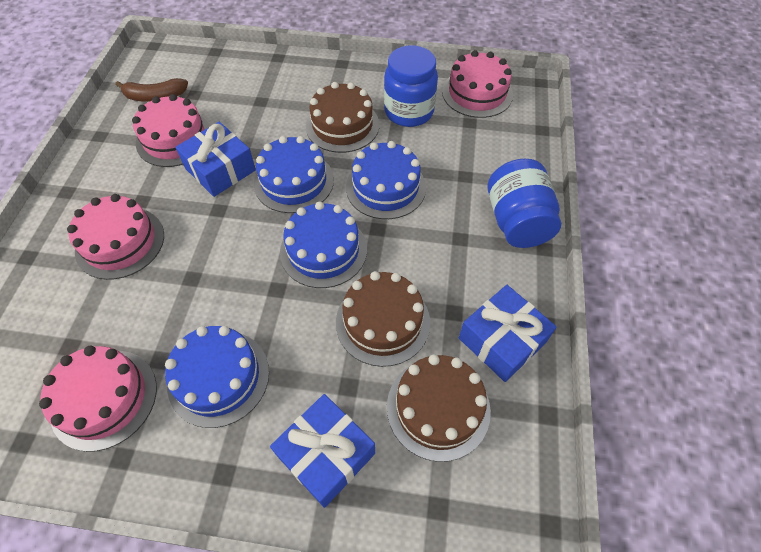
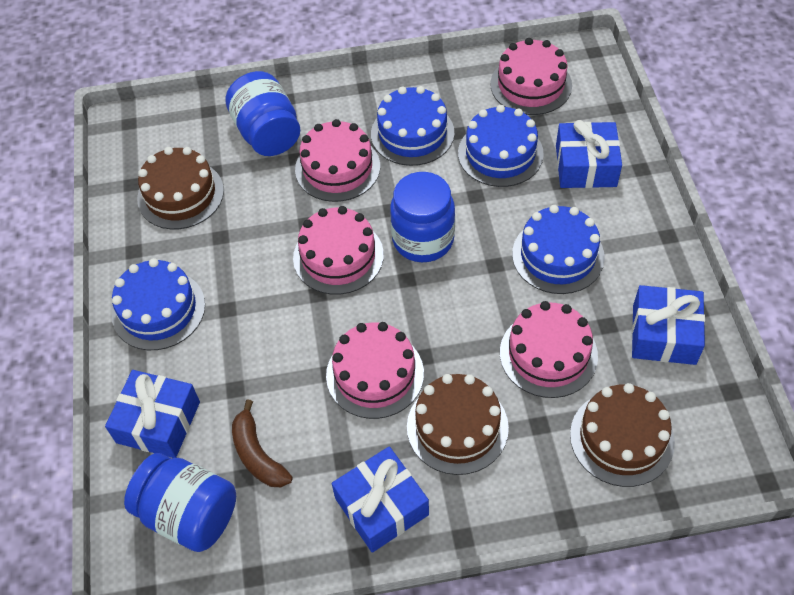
blue gift: 3 -> 4
blue jar: 2 -> 3
pink cake: 4 -> 5

